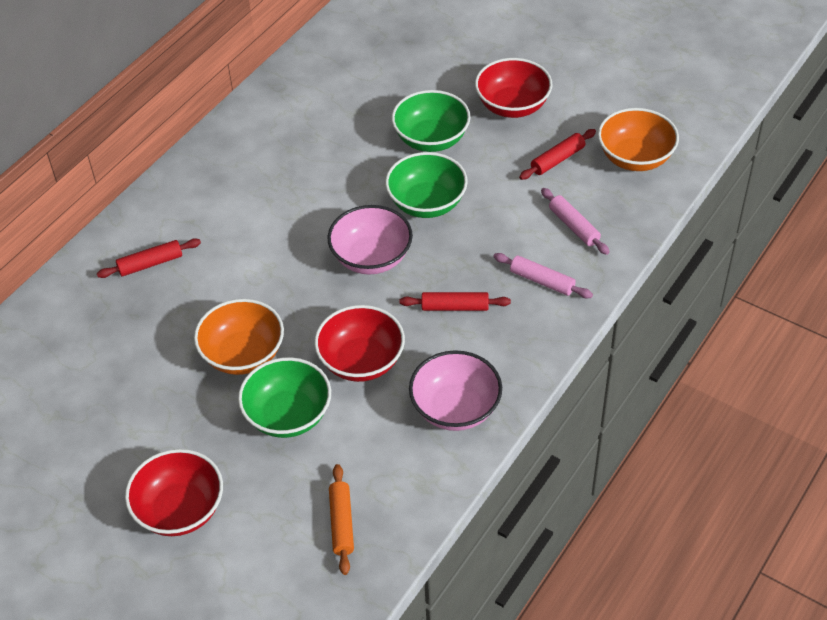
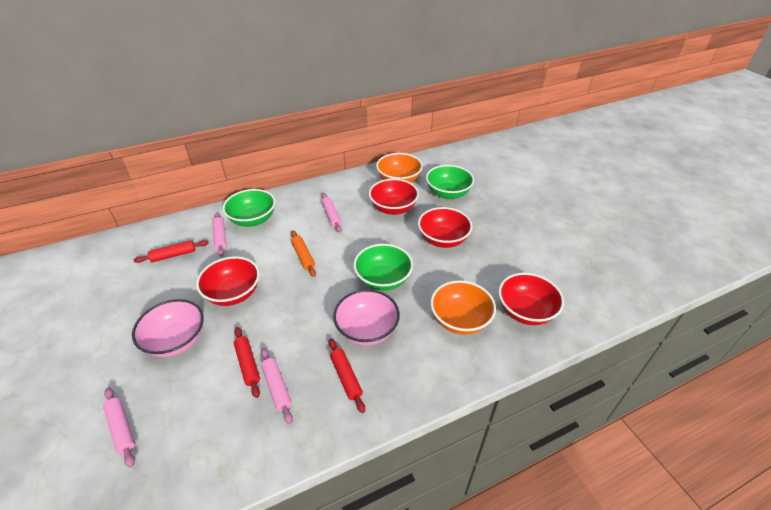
pink rolling pin: 2 -> 4
red bowl: 3 -> 4

